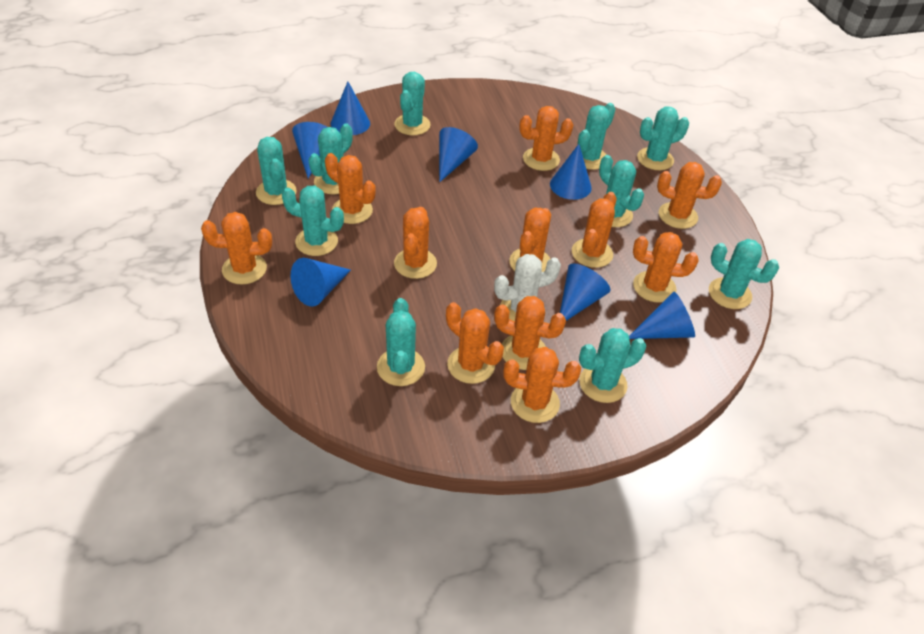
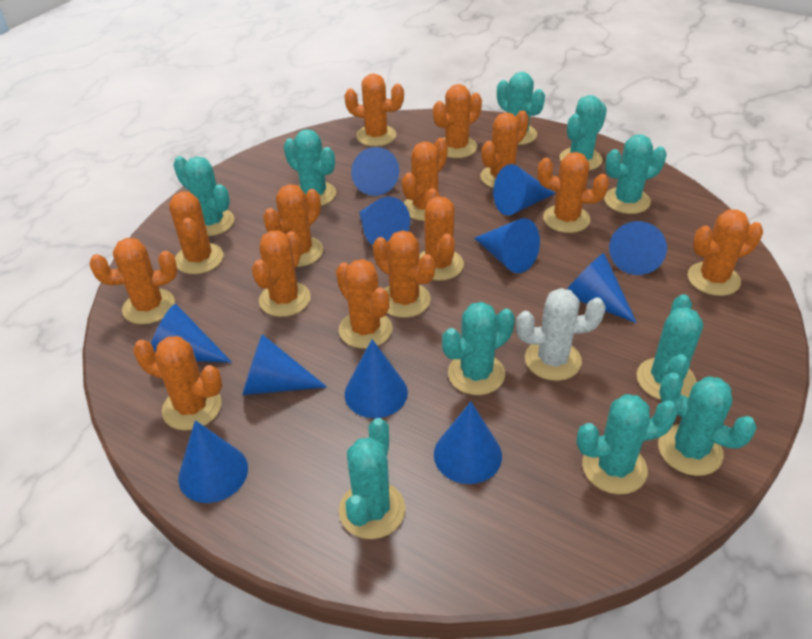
blue cone: 7 -> 11
orange cactus: 11 -> 14

